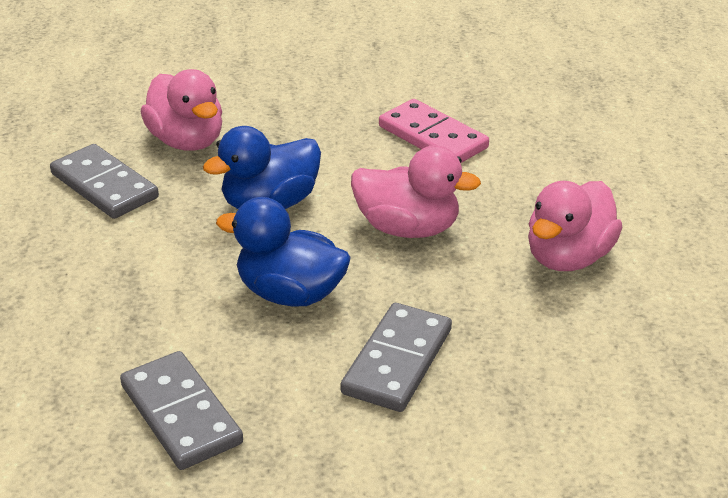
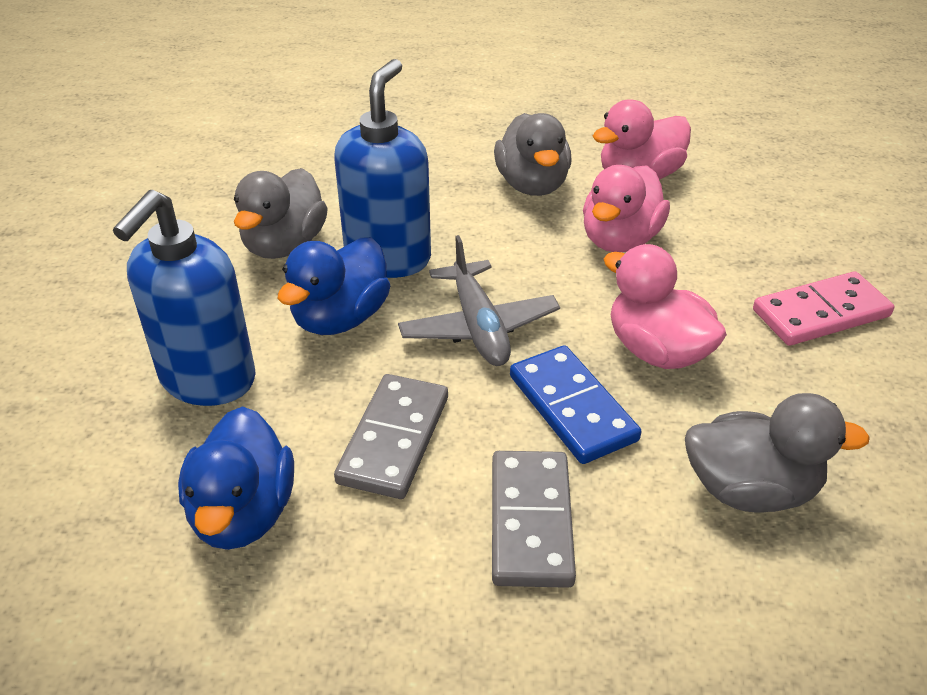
blue domino: 0 -> 1
blue soap dispenser: 0 -> 2
grey domino: 3 -> 2
grey duck: 0 -> 3
grey plane: 0 -> 1

